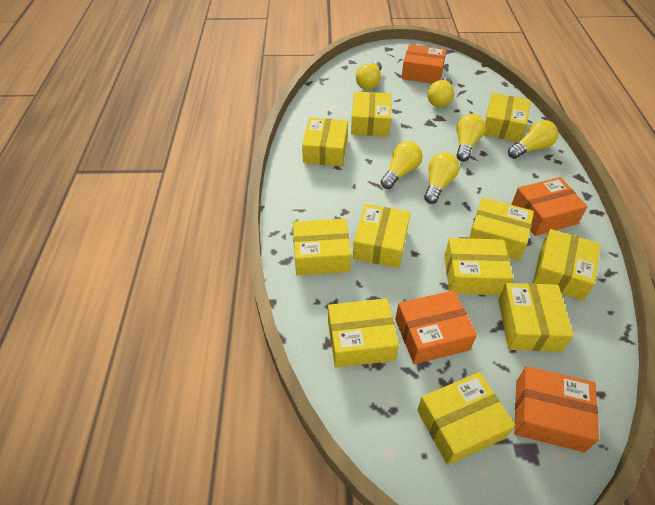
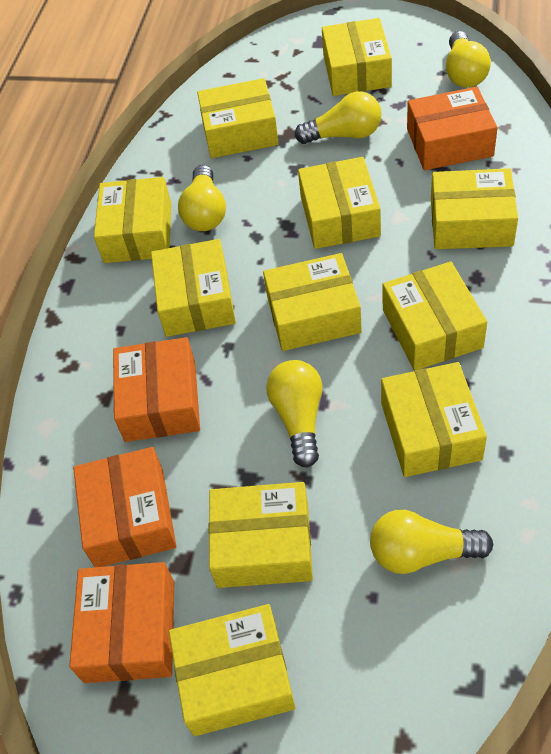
yellow light bulb: 6 -> 5

